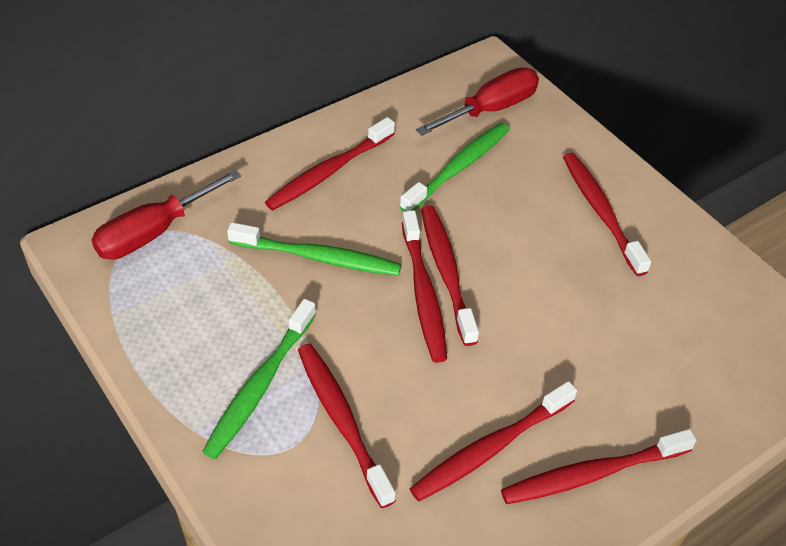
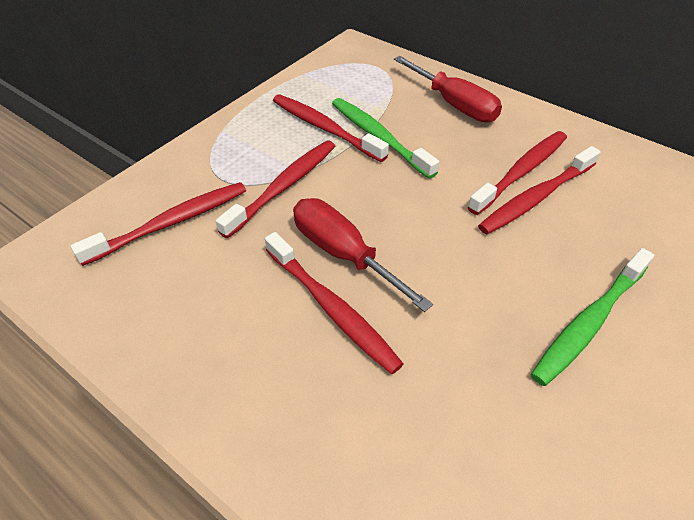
green toothbrush: 3 -> 2
red toothbrush: 7 -> 6

